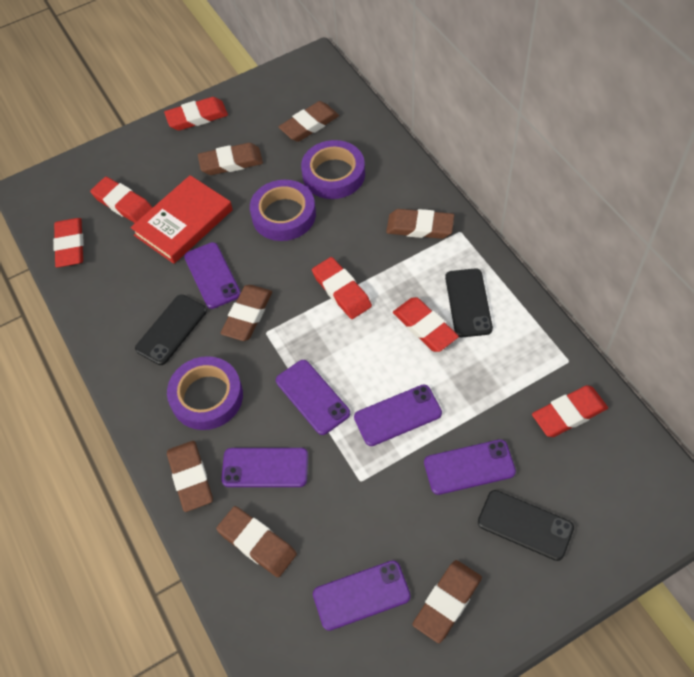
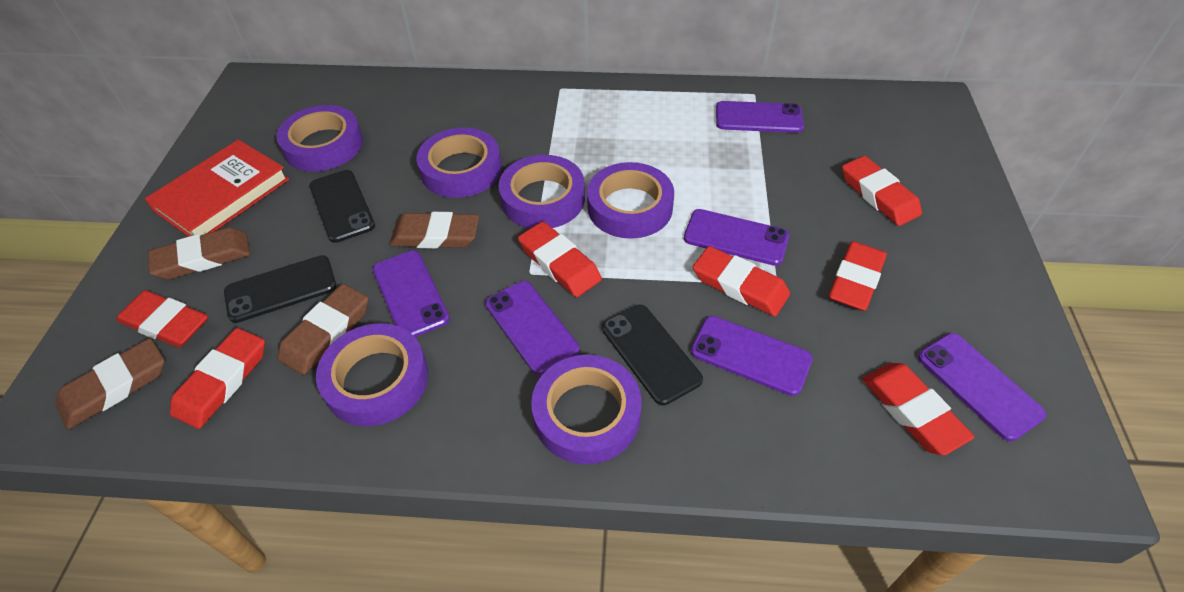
brown eraser: 7 -> 4
purple tape: 3 -> 6
red eraser: 6 -> 7

